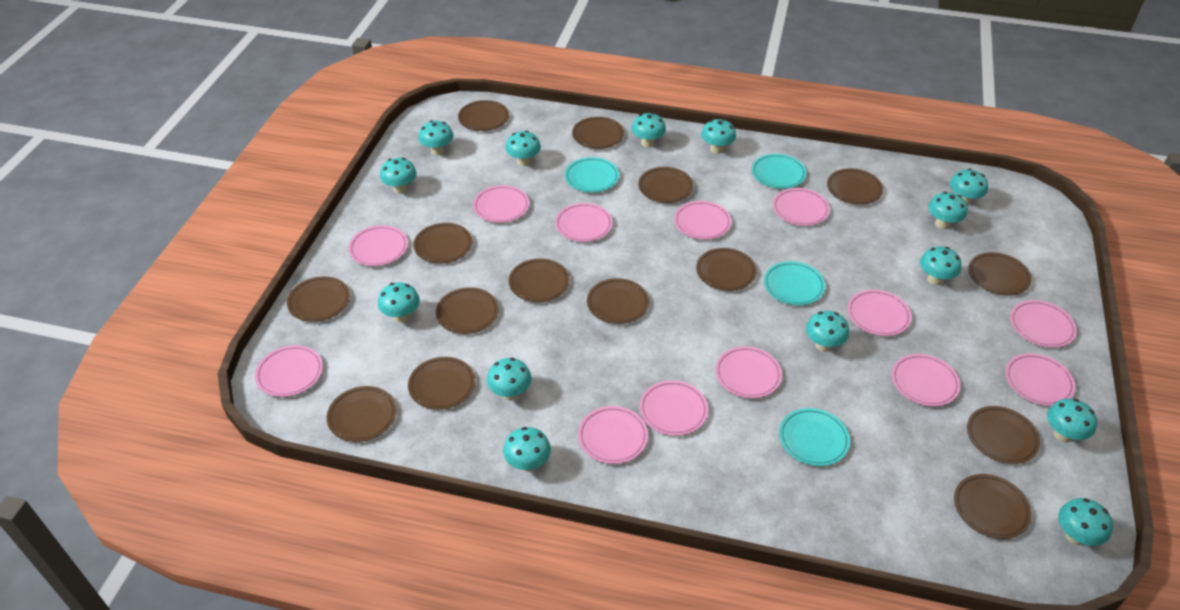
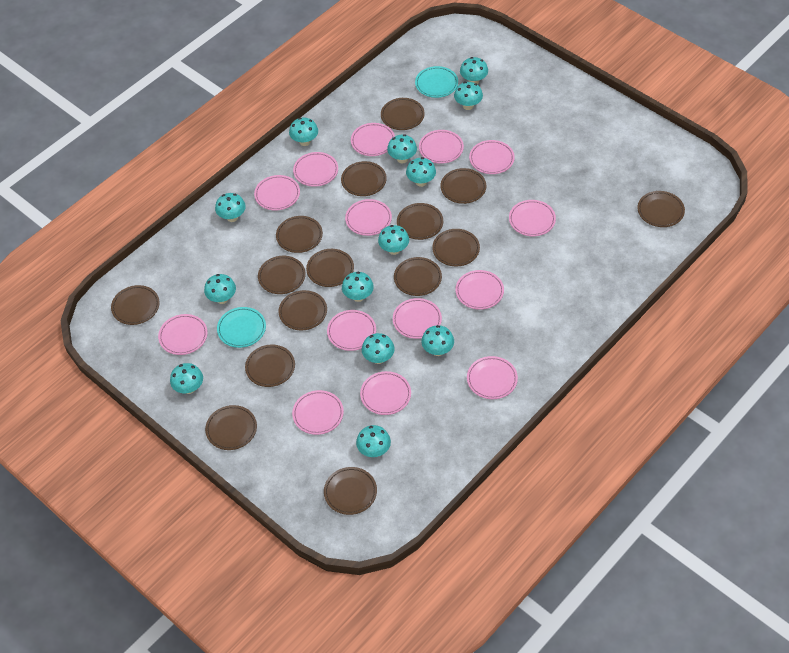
pink plate: 13 -> 14
turquoise mushroom: 14 -> 13
turquoise plate: 4 -> 2

